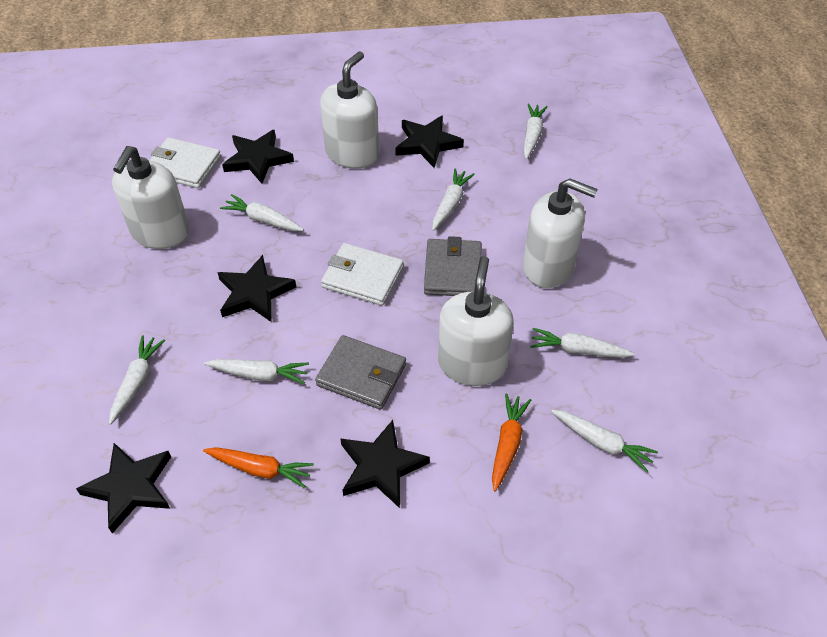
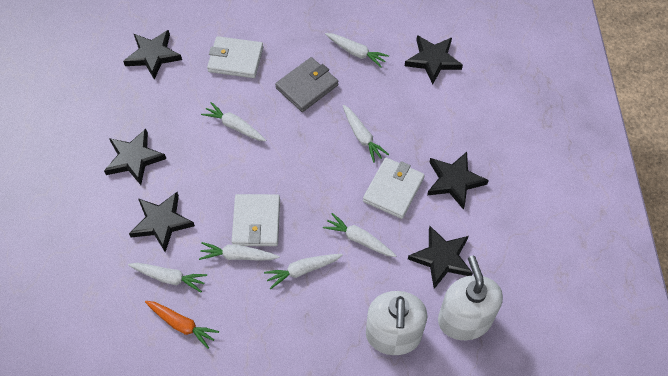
black star: 5 -> 6
grey wallet: 2 -> 1
orange carrot: 2 -> 1
white soap dispenser: 4 -> 2
white wallet: 2 -> 3

